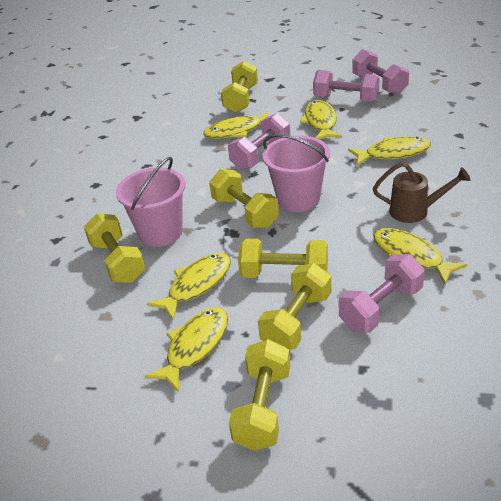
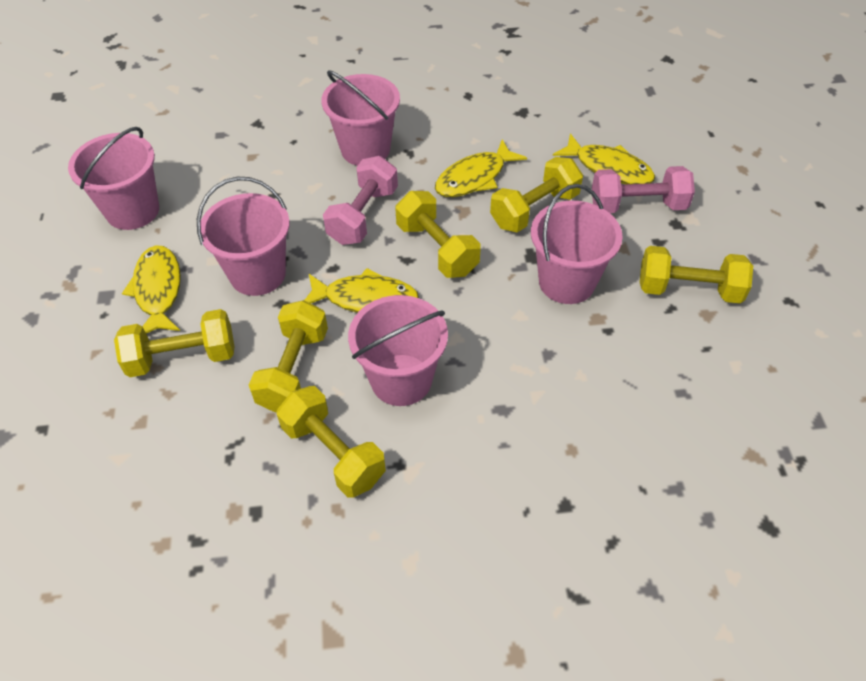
brown watering can: 1 -> 0
pink bucket: 2 -> 5
pink dumbbell: 4 -> 2
yellow fish: 6 -> 4

